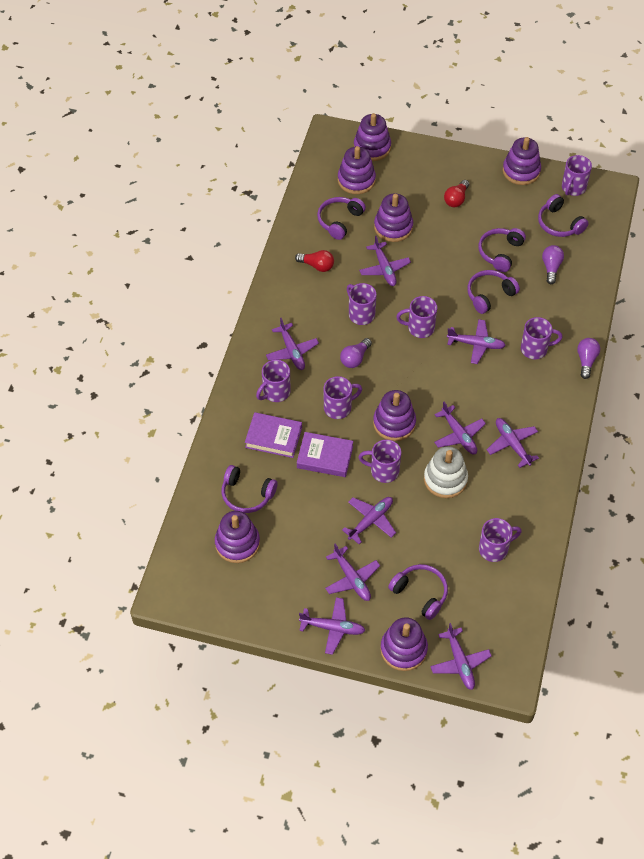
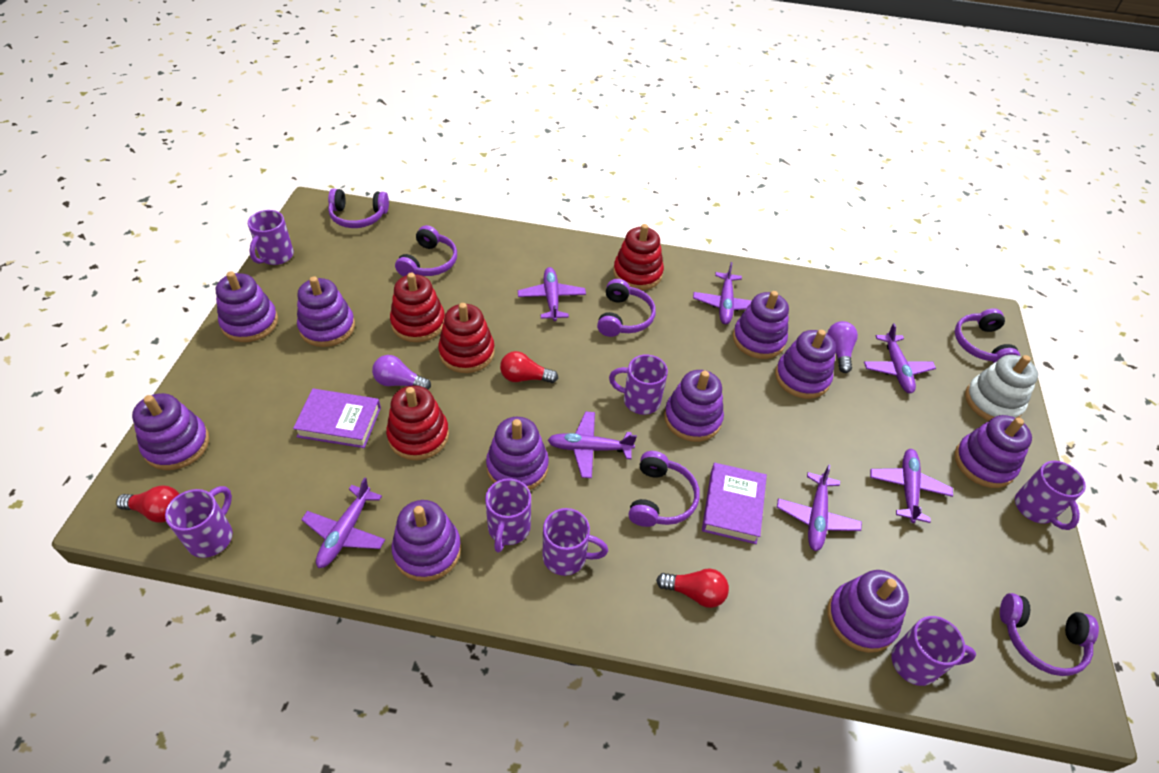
purple light bulb: 3 -> 2
purple mug: 8 -> 7
purple plane: 9 -> 7
purple stacking toy: 7 -> 10
red light bulb: 2 -> 3
red stacking toy: 0 -> 4

